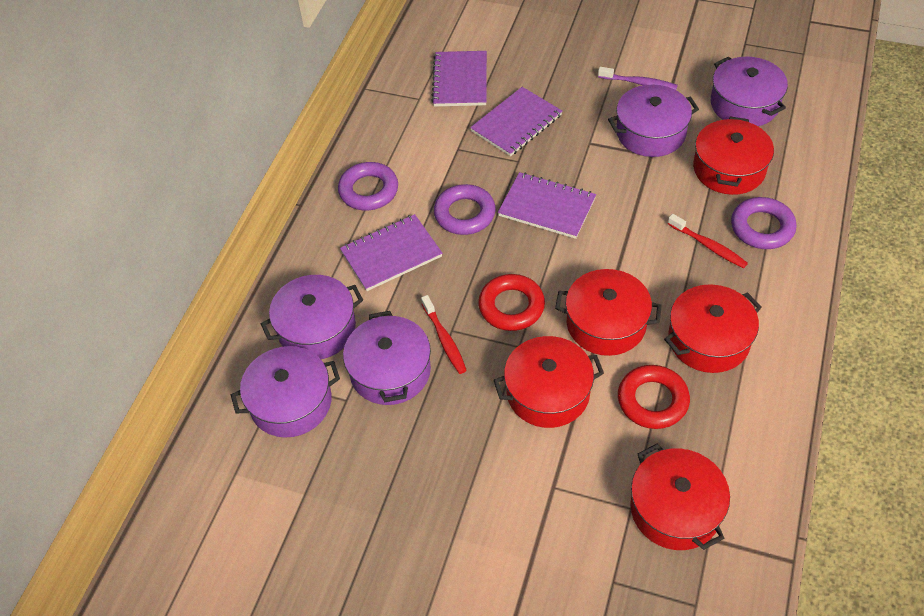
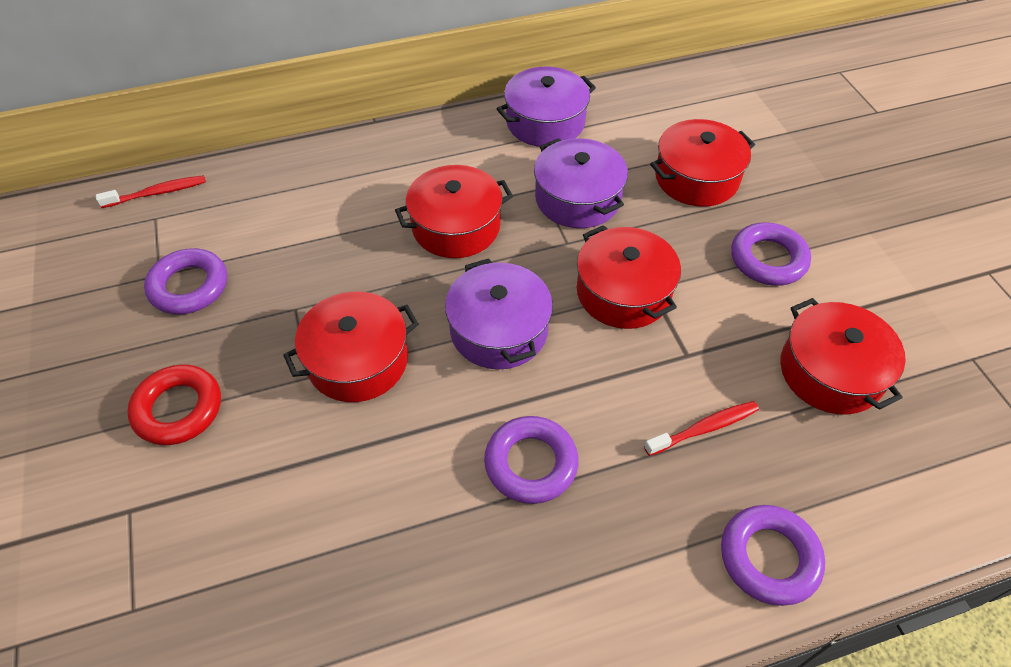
purple notebook: 4 -> 0
purple pot: 5 -> 3
purple ring: 3 -> 4
purple toothbrush: 1 -> 0
red ring: 2 -> 1

